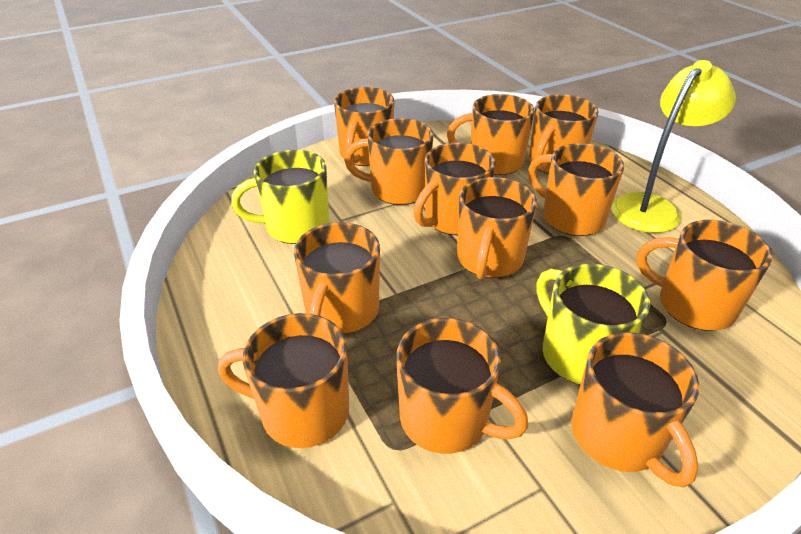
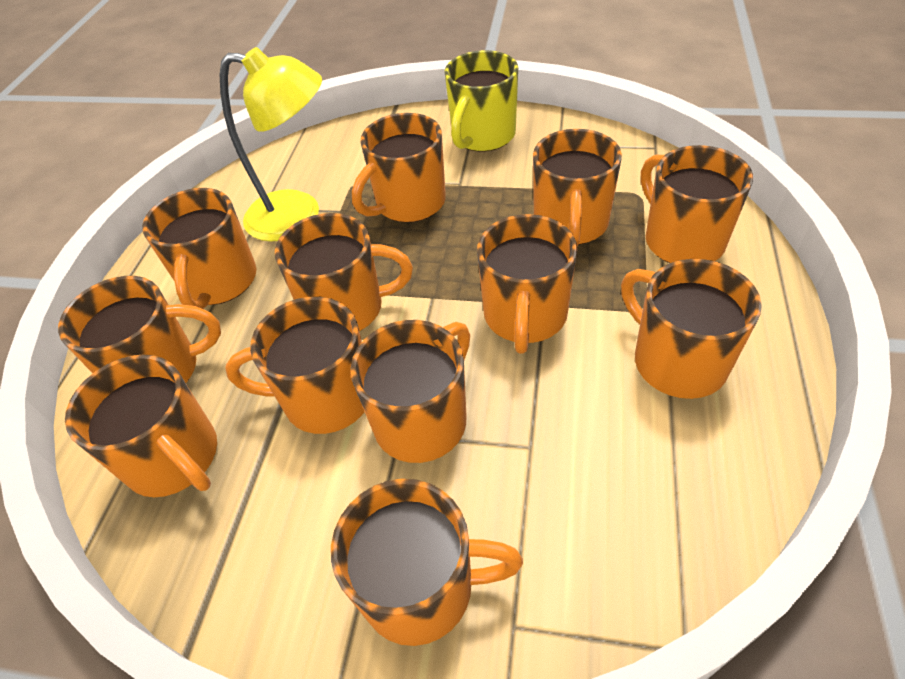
yellow mug: 2 -> 1

